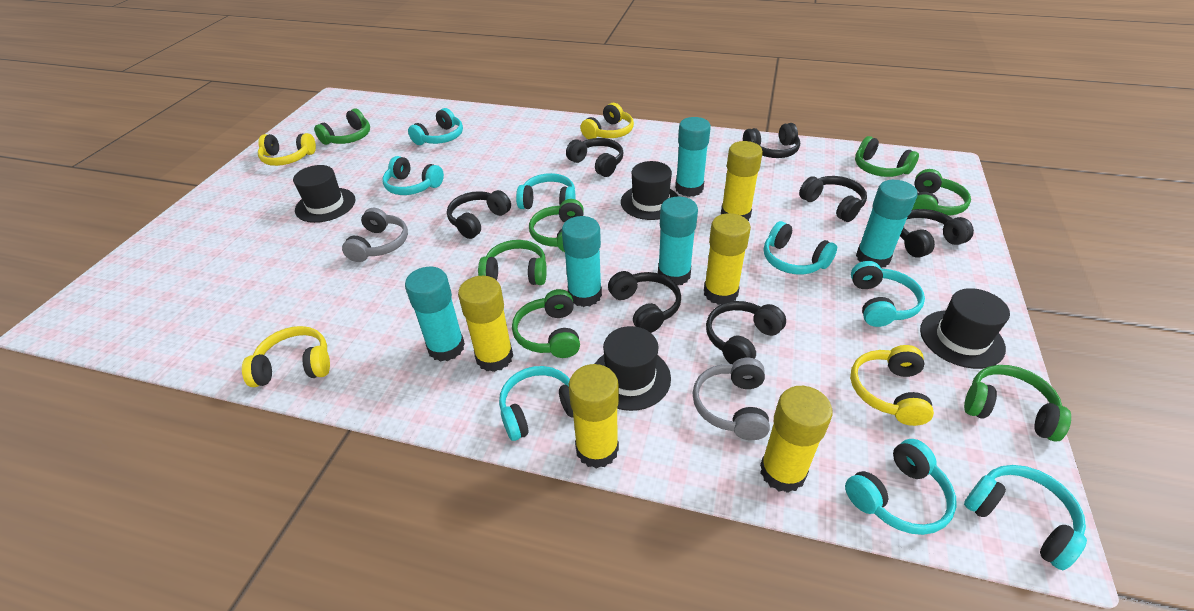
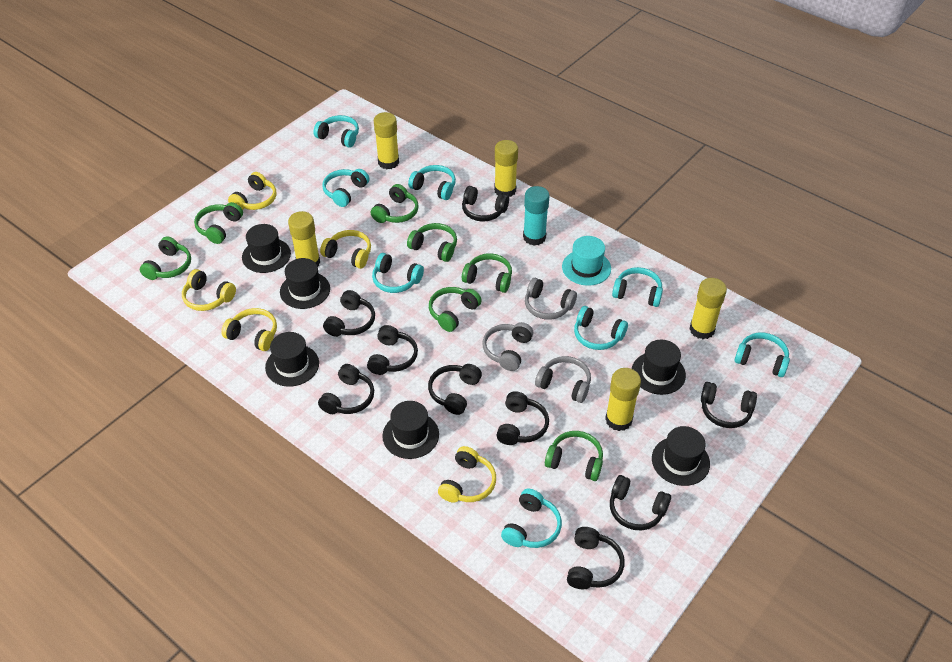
black hat: 4 -> 6
black headphones: 7 -> 9
grey headphones: 2 -> 3
turquoise glue stick: 5 -> 1
turquoise hat: 0 -> 1
yellow headphones: 4 -> 5

